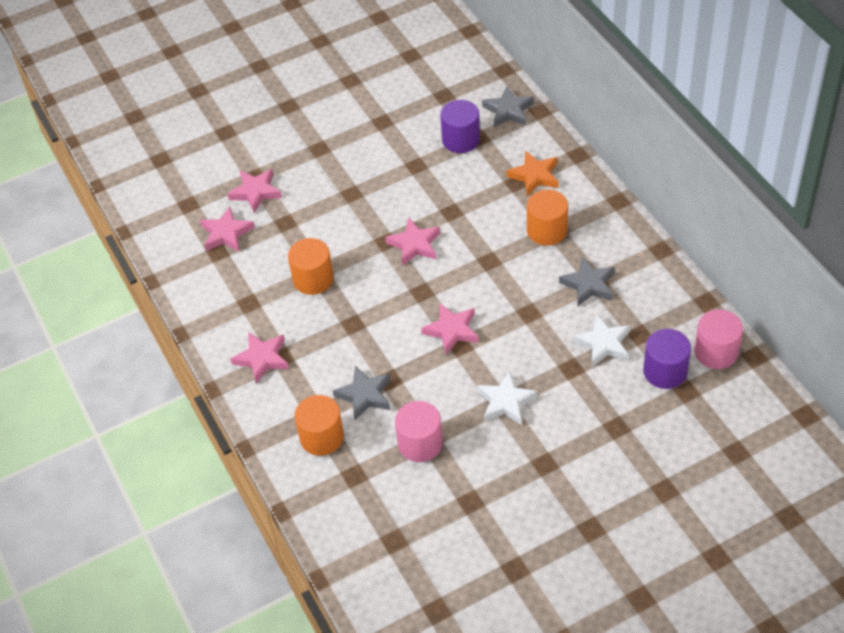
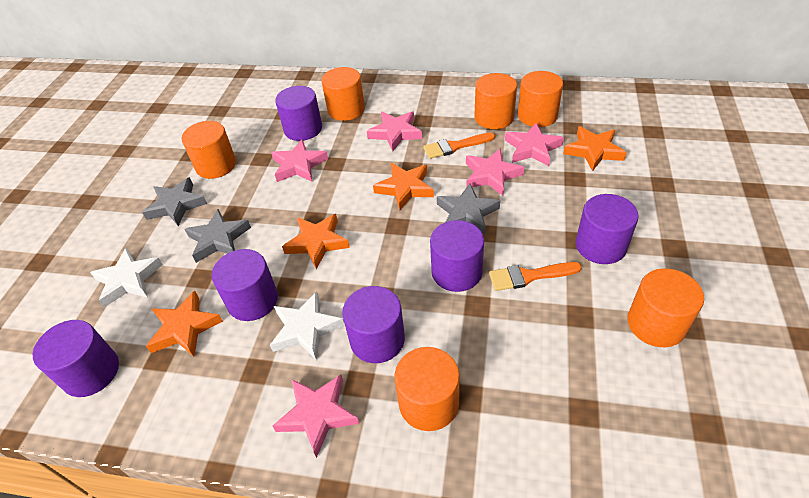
orange brush: 0 -> 2
orange cylinder: 3 -> 6
orange star: 1 -> 4
pink cylinder: 2 -> 0
purple cylinder: 2 -> 6

